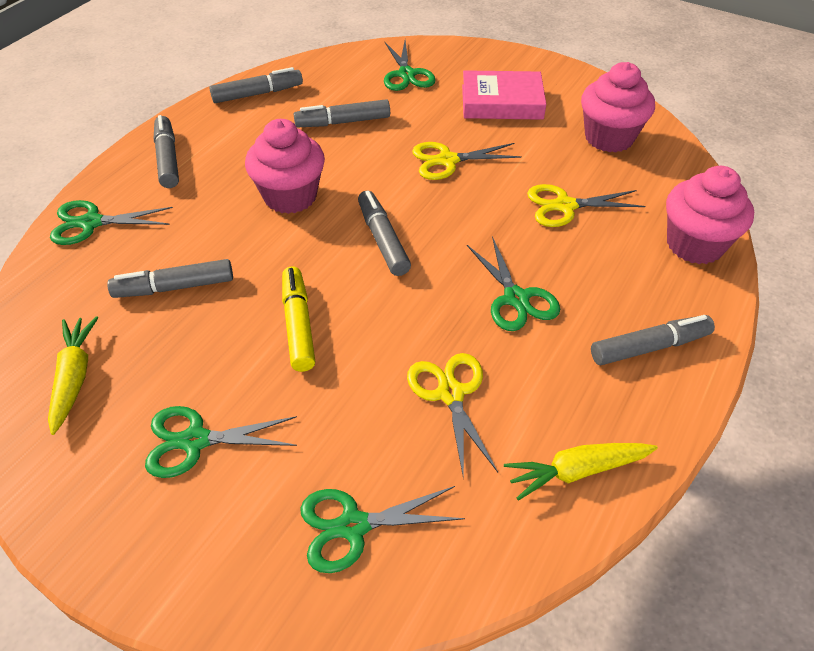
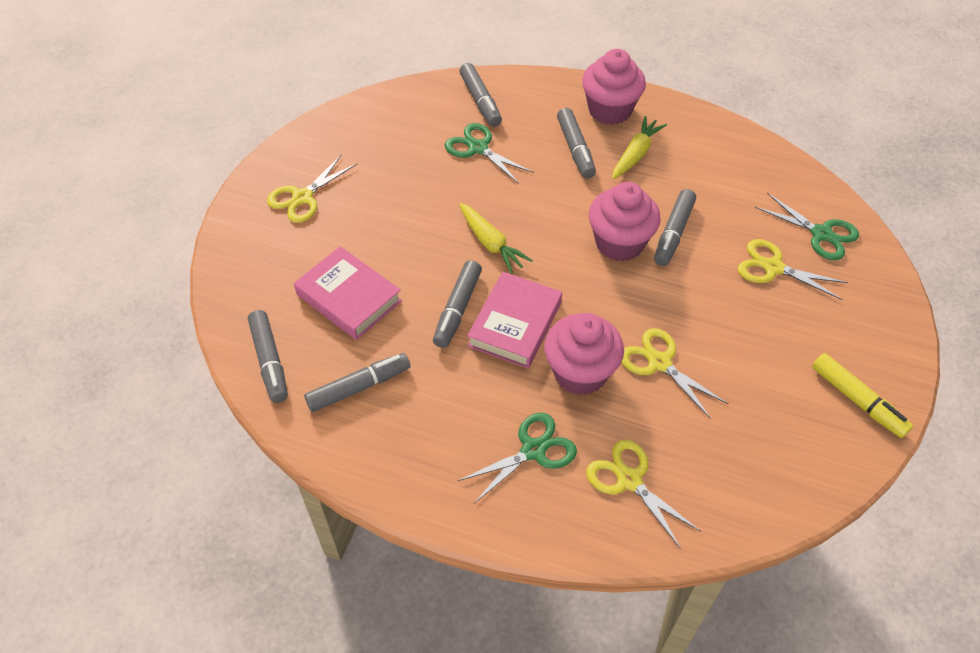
green scissors: 5 -> 3
pink book: 1 -> 2
yellow scissors: 3 -> 4

